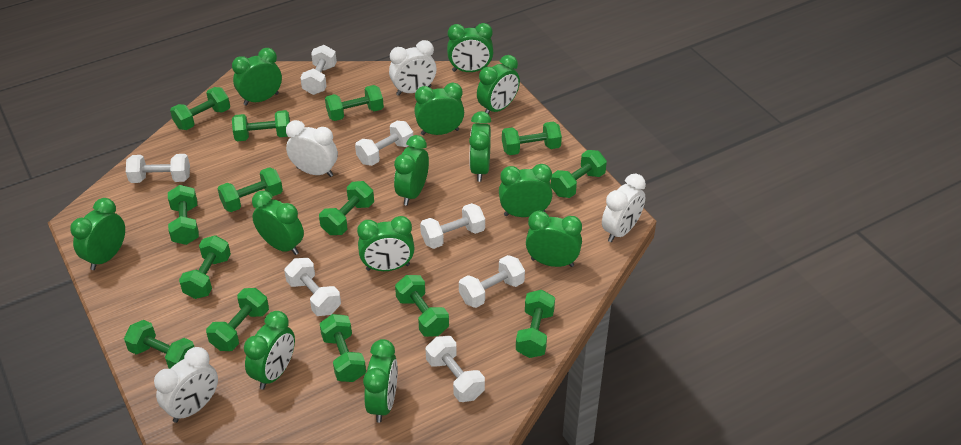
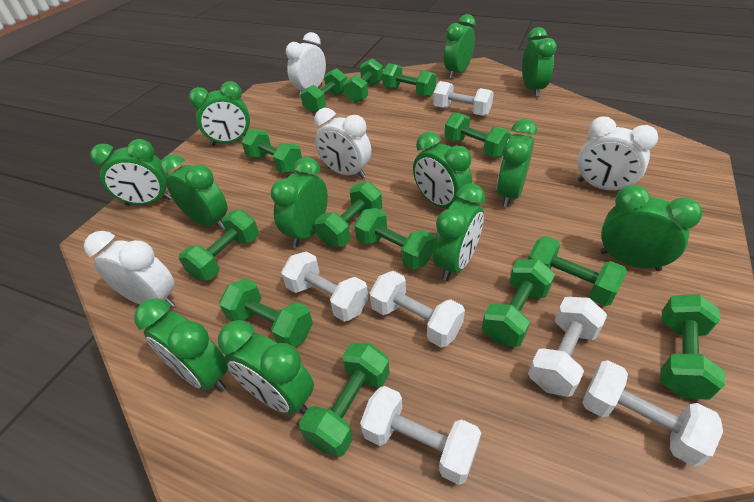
green clock: 13 -> 12
green dumbbell: 14 -> 13
white dumbbell: 7 -> 6

